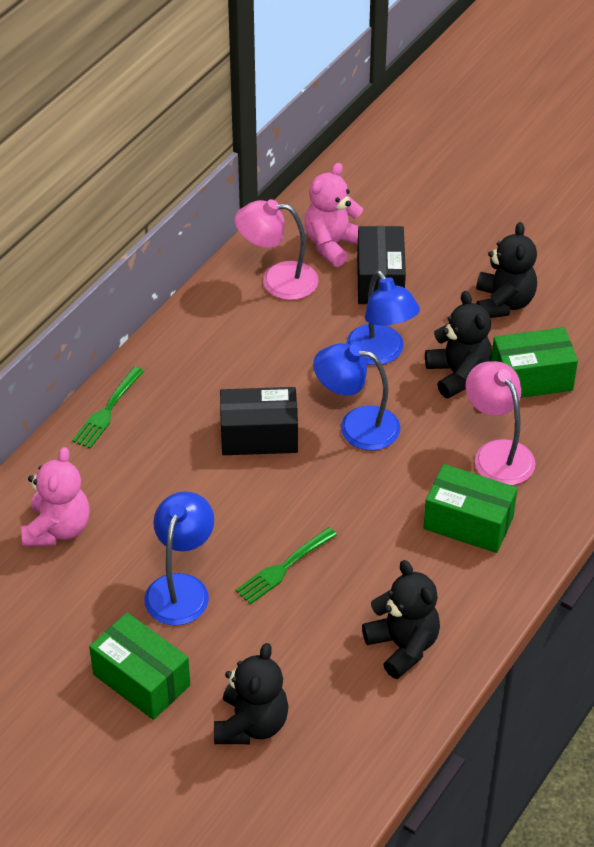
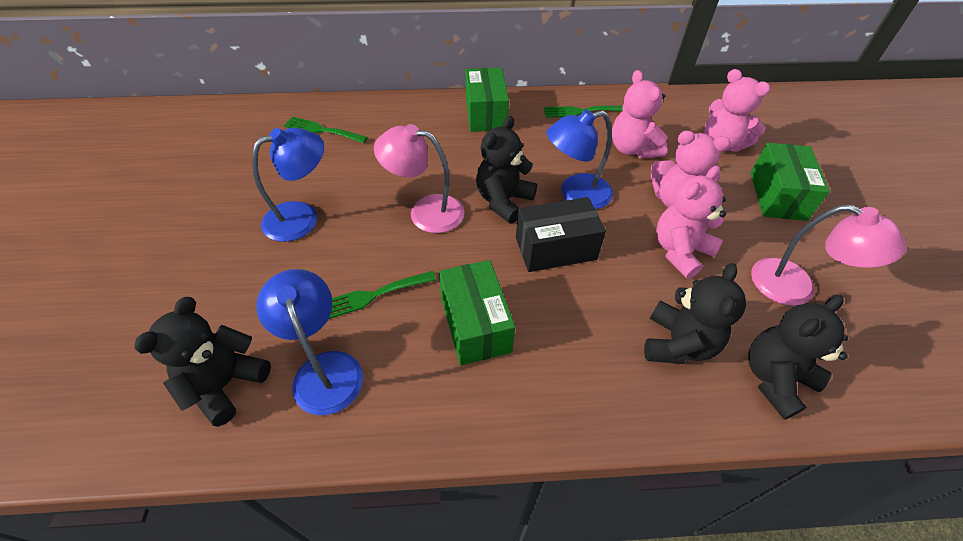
black box: 2 -> 1
green fork: 2 -> 3
pink teddy bear: 2 -> 4

